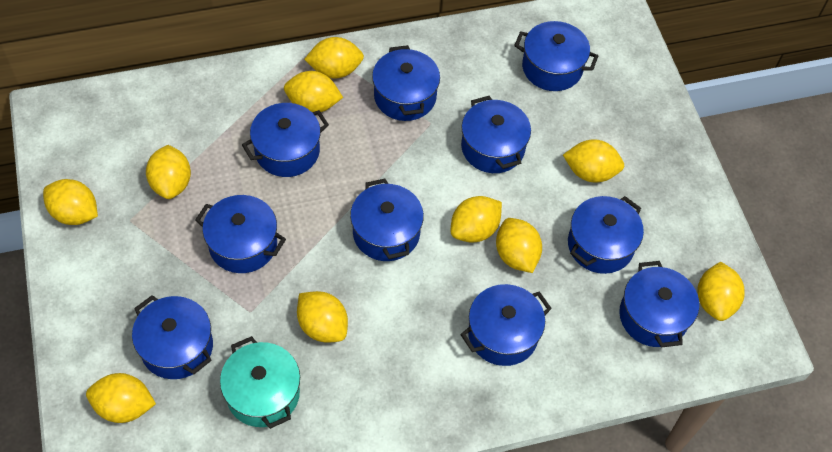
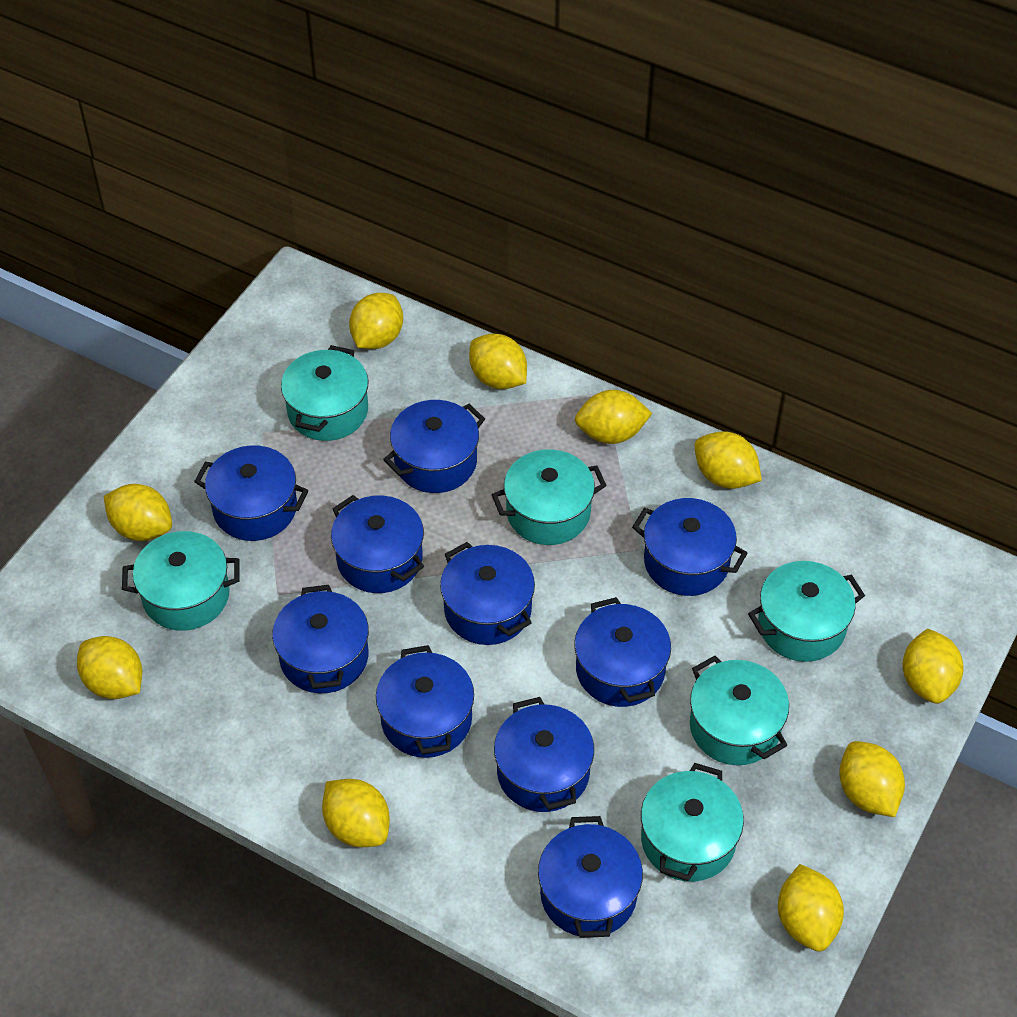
turquoise pot: 1 -> 6

